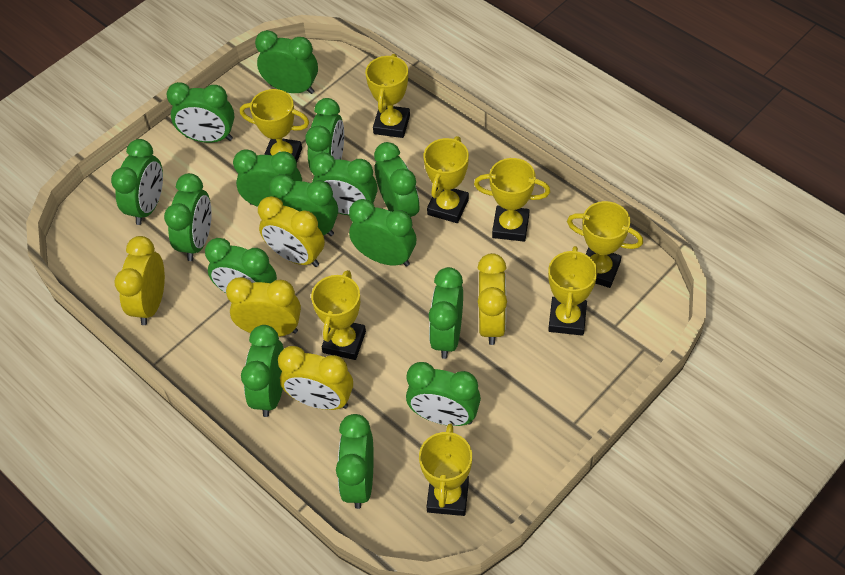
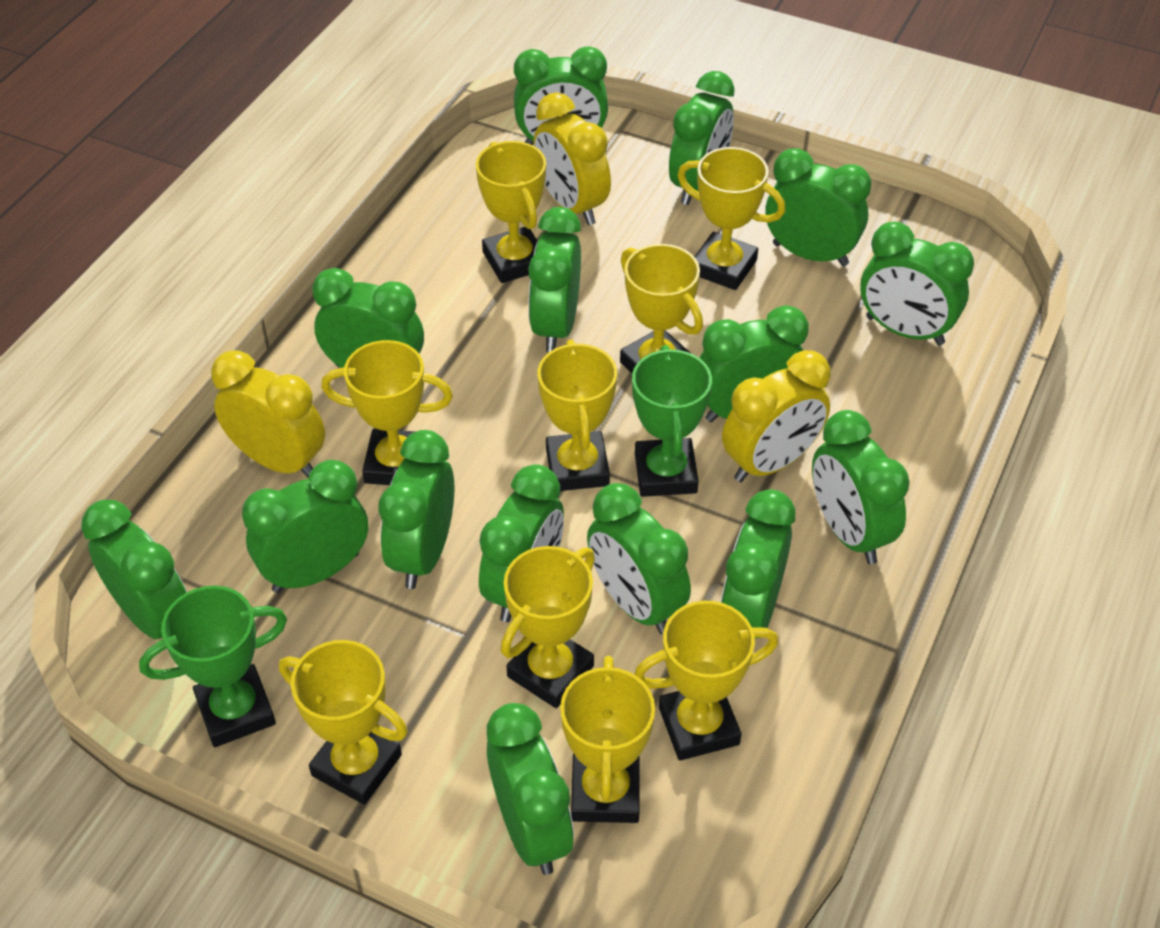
green trophy: 0 -> 2
yellow clock: 5 -> 3
yellow trophy: 8 -> 9

